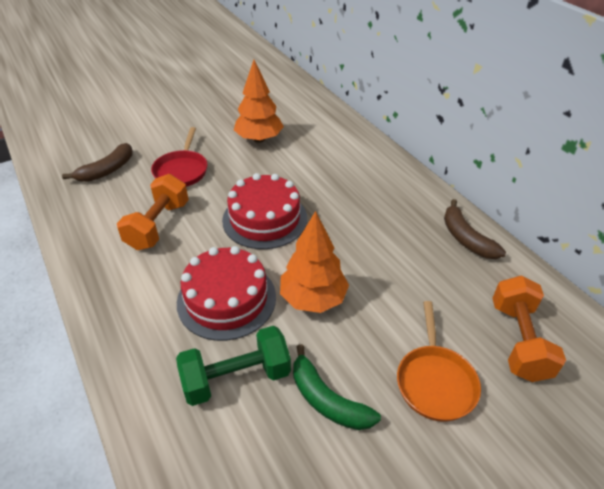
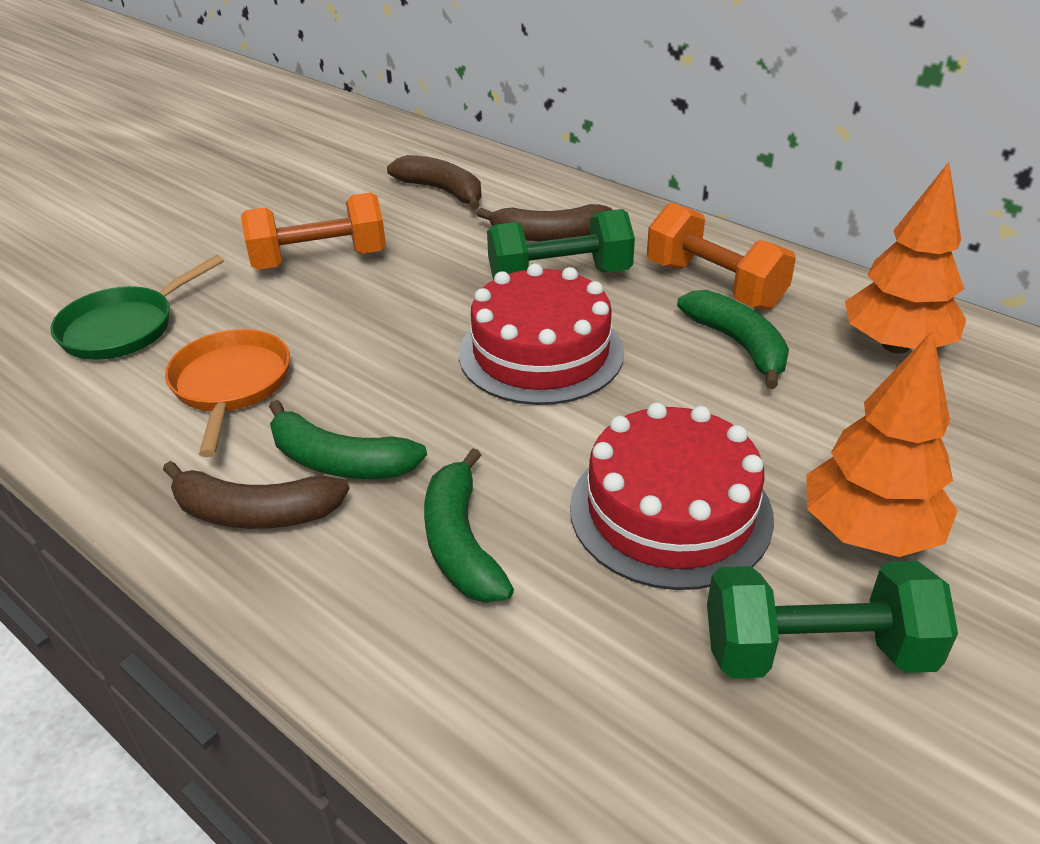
brown banana: 2 -> 3
green banana: 1 -> 3
green dumbbell: 1 -> 2
green pan: 0 -> 1
red pan: 1 -> 0

